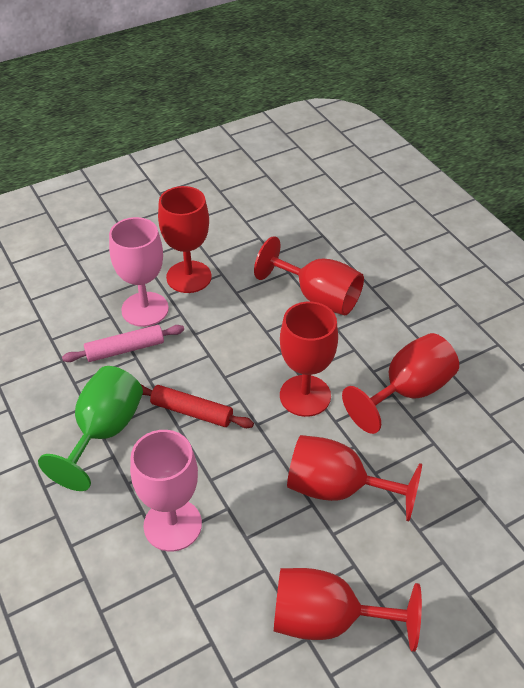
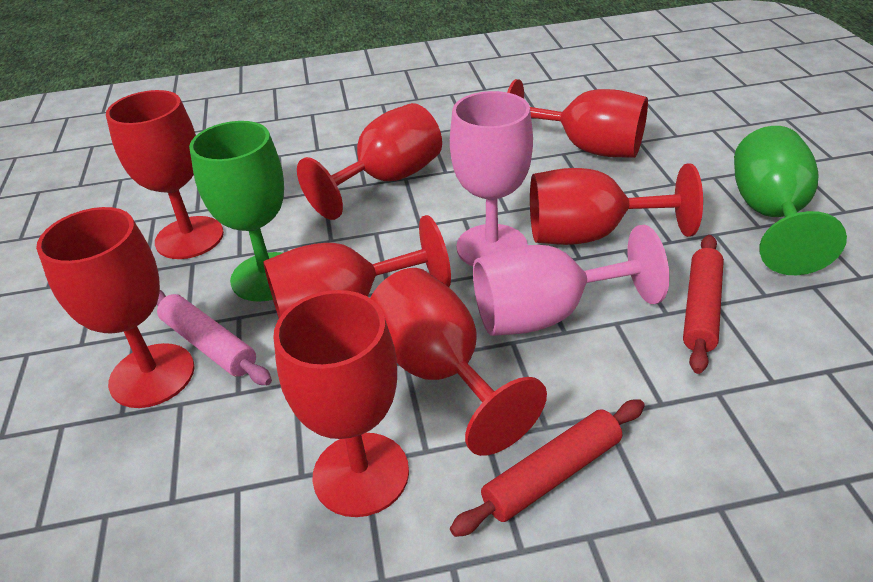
green goblet: 1 -> 2
red goblet: 6 -> 8
red rolling pin: 1 -> 2

